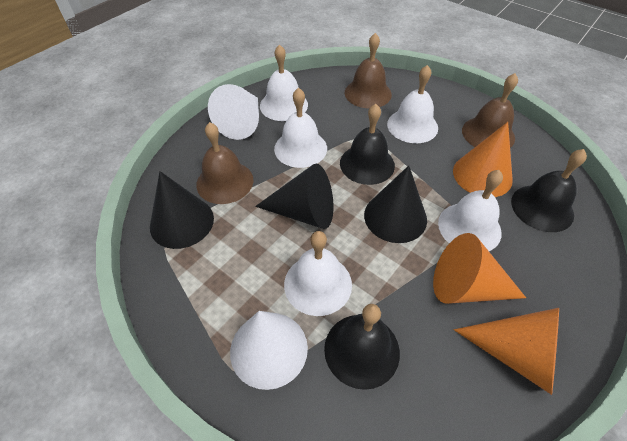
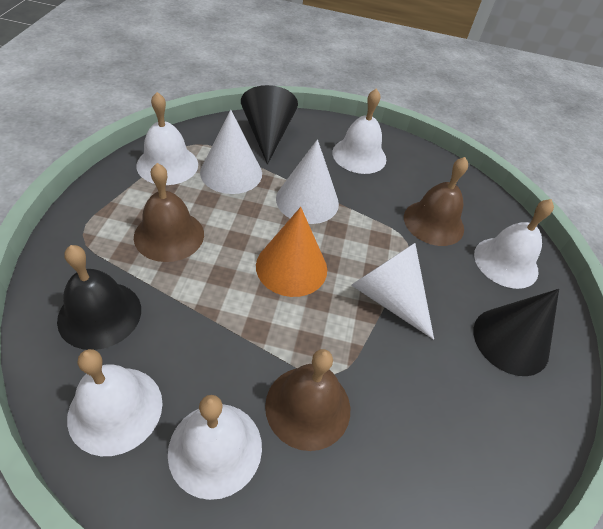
black bell: 3 -> 1
black cone: 3 -> 2
orange cone: 3 -> 1
white cone: 2 -> 3

